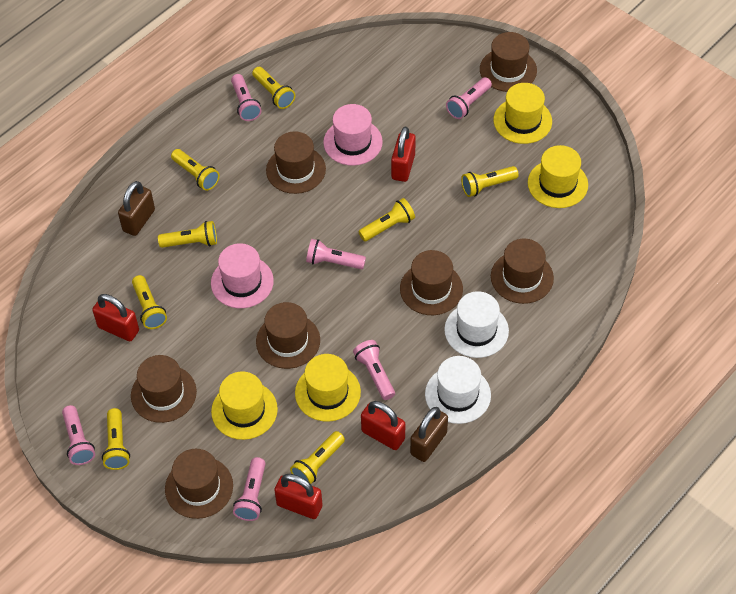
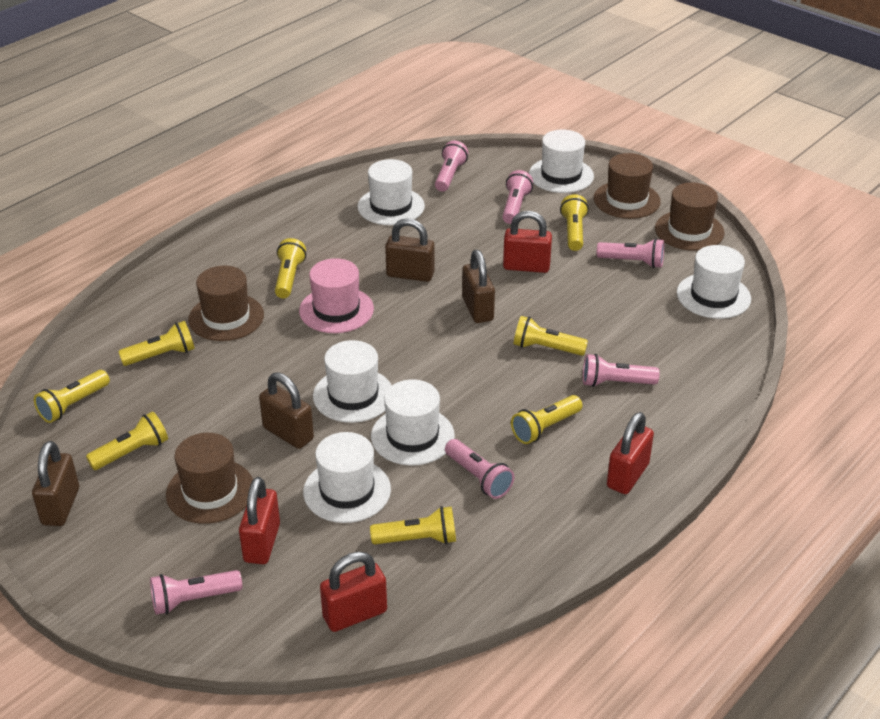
brown hat: 7 -> 4
brown padlock: 2 -> 4
pink hat: 2 -> 1
white hat: 2 -> 6
yellow hat: 4 -> 0

